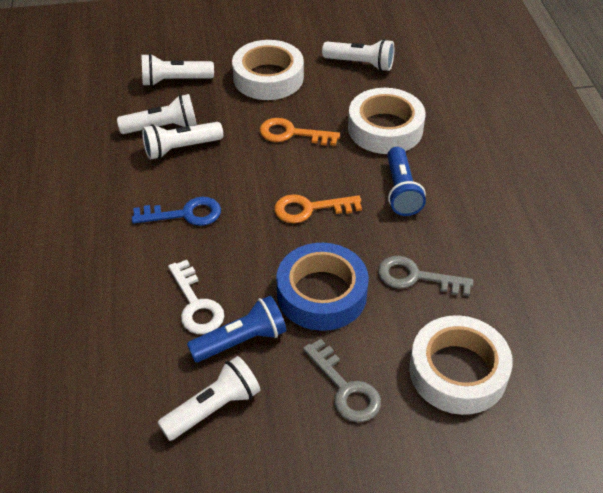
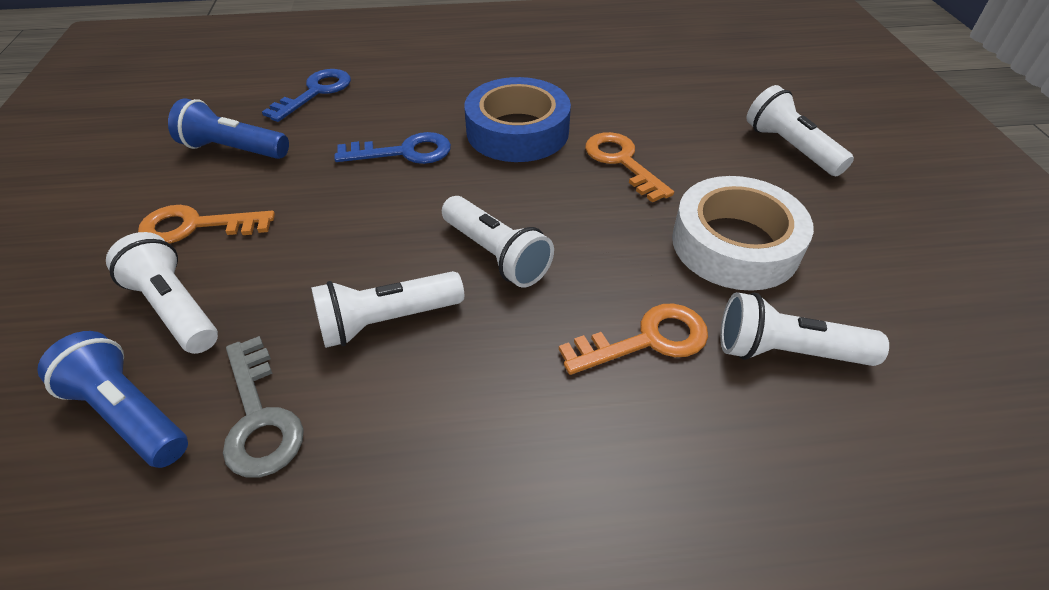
blue key: 1 -> 2
grey key: 2 -> 1
orange key: 2 -> 3
white key: 1 -> 0
white tape: 3 -> 1

